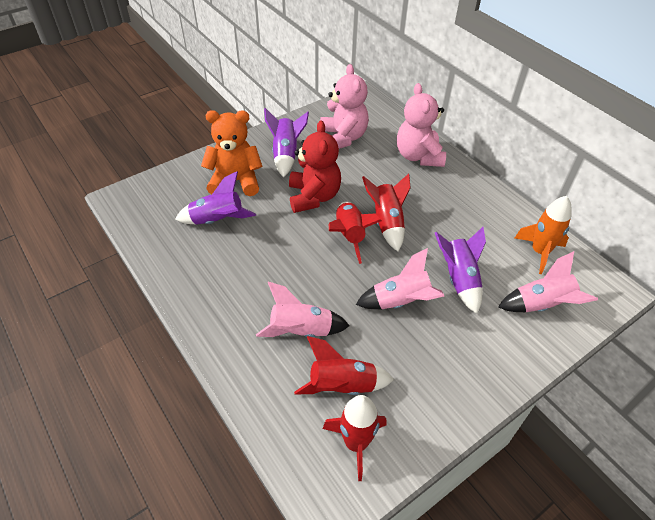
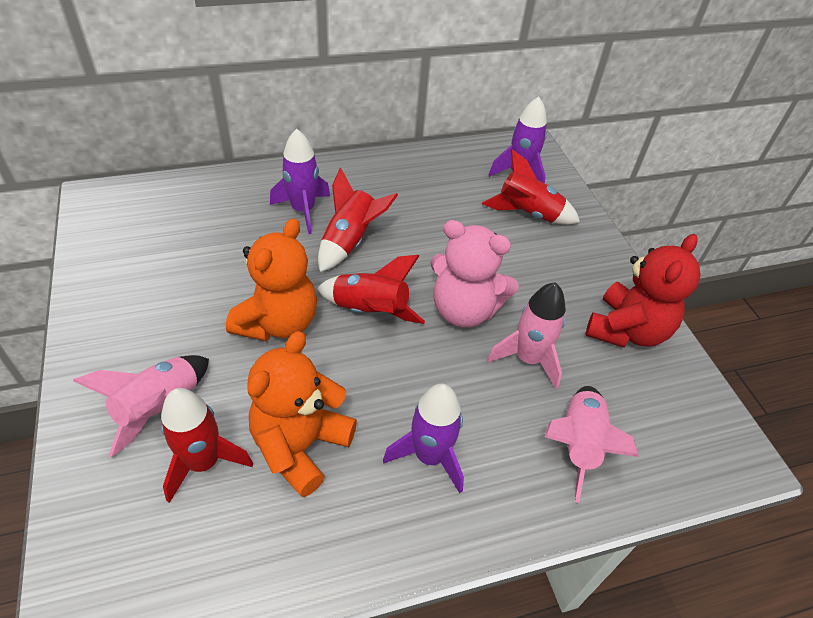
orange rocket: 1 -> 0
orange teddy bear: 1 -> 2
pink teddy bear: 2 -> 1

